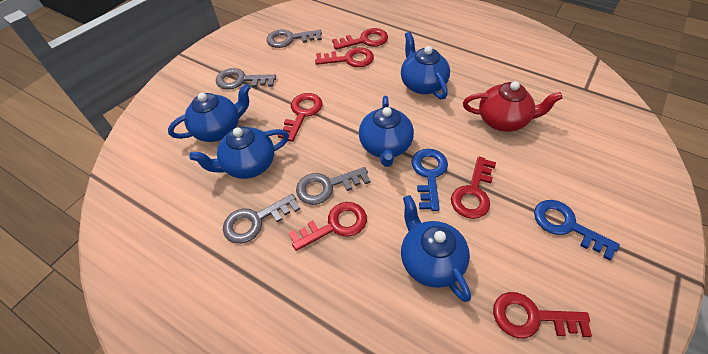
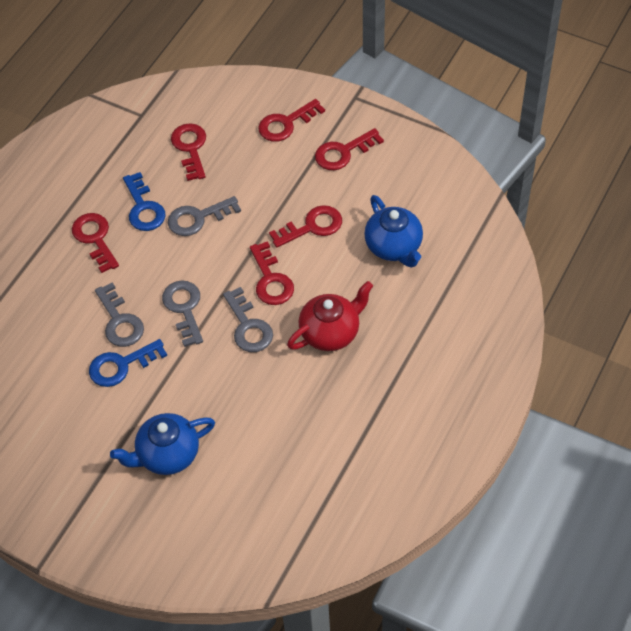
blue teapot: 5 -> 2

